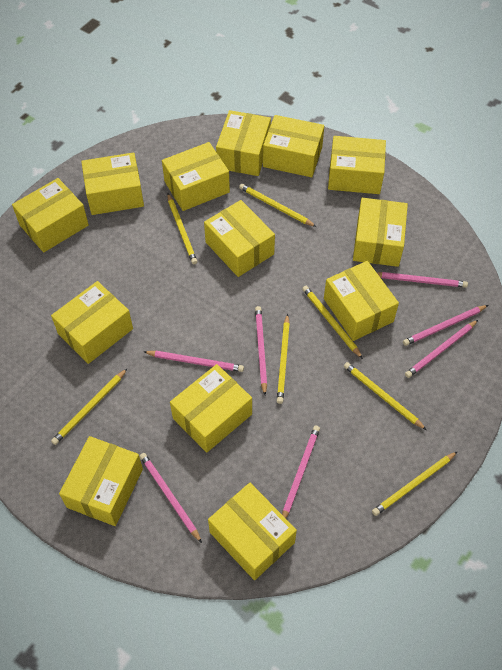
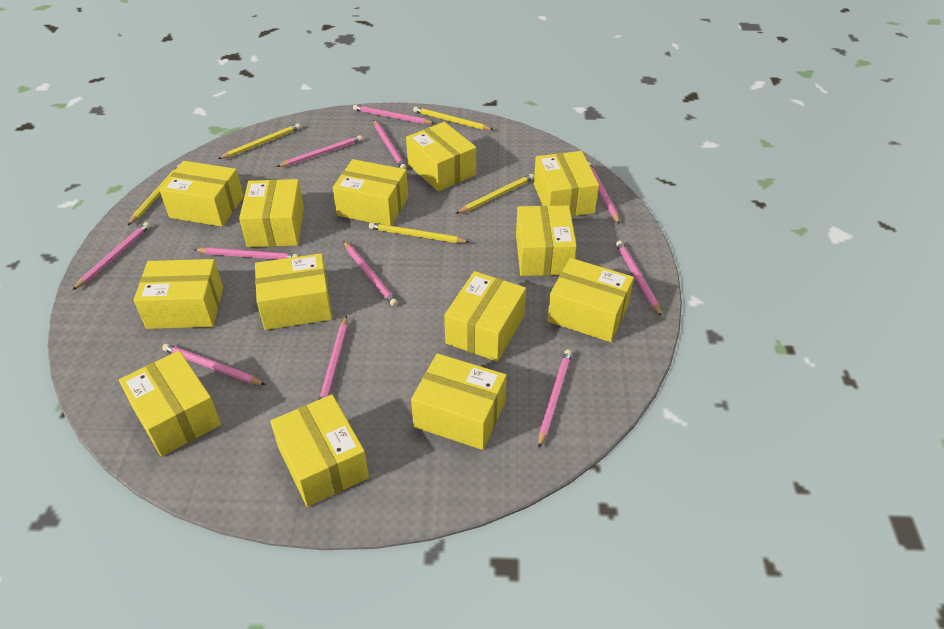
pink pencil: 7 -> 11
yellow pencil: 7 -> 5

